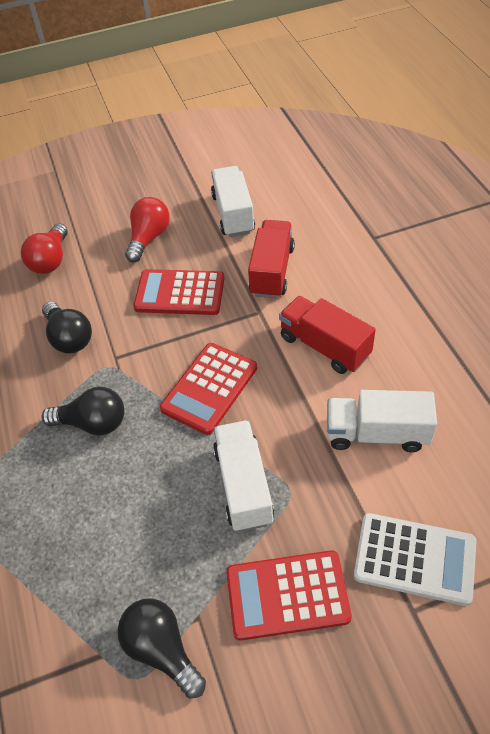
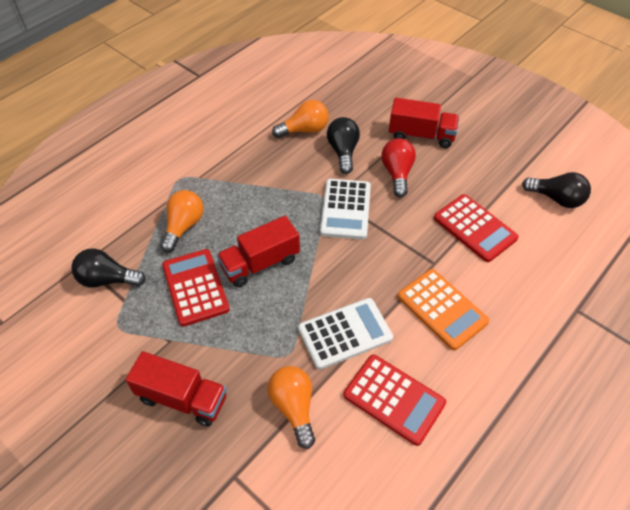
orange calculator: 0 -> 1
orange light bulb: 0 -> 3
red light bulb: 2 -> 1
red truck: 2 -> 3
white calculator: 1 -> 2
white truck: 3 -> 0

